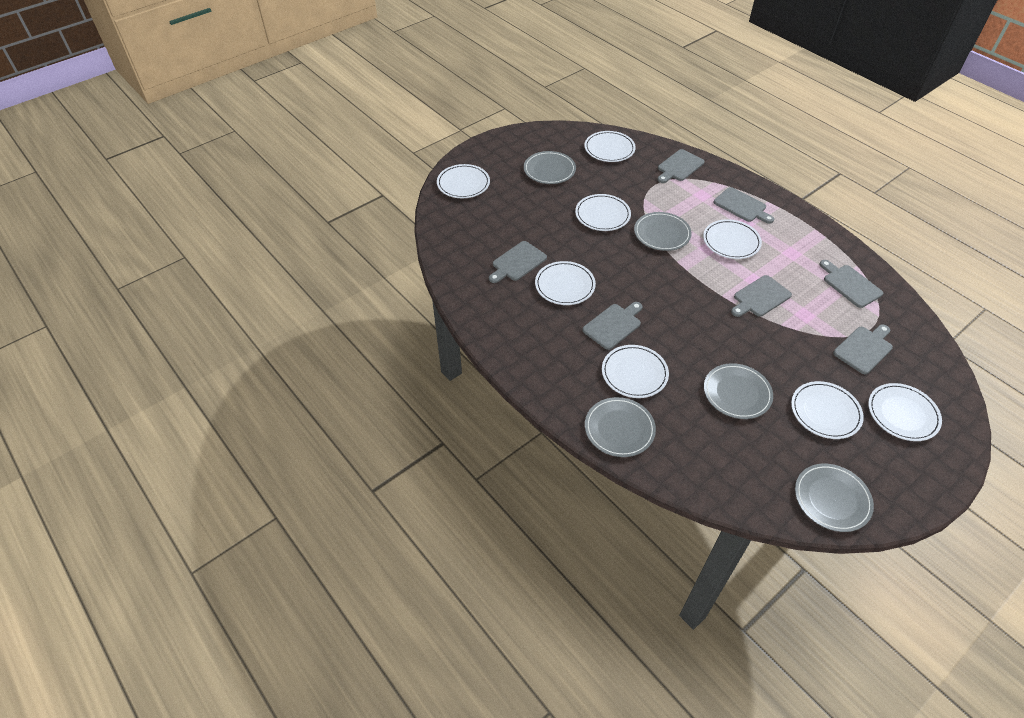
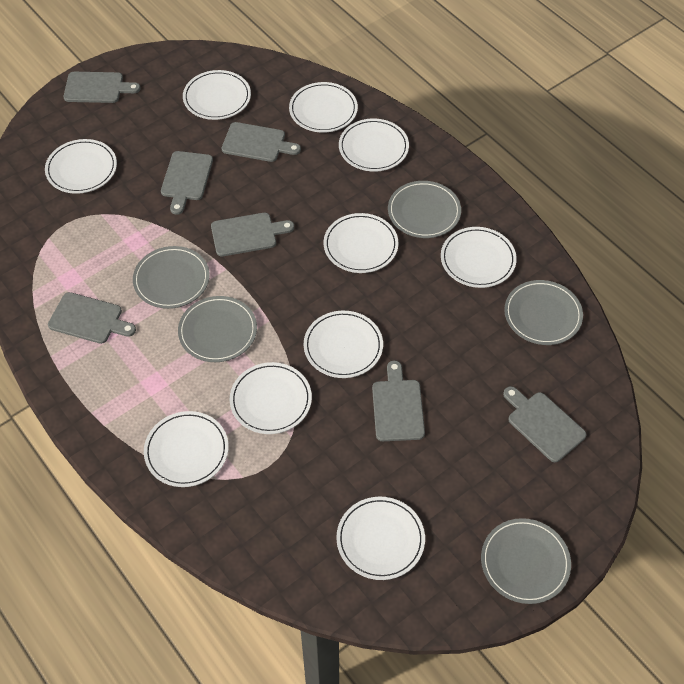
white plate: 8 -> 10

